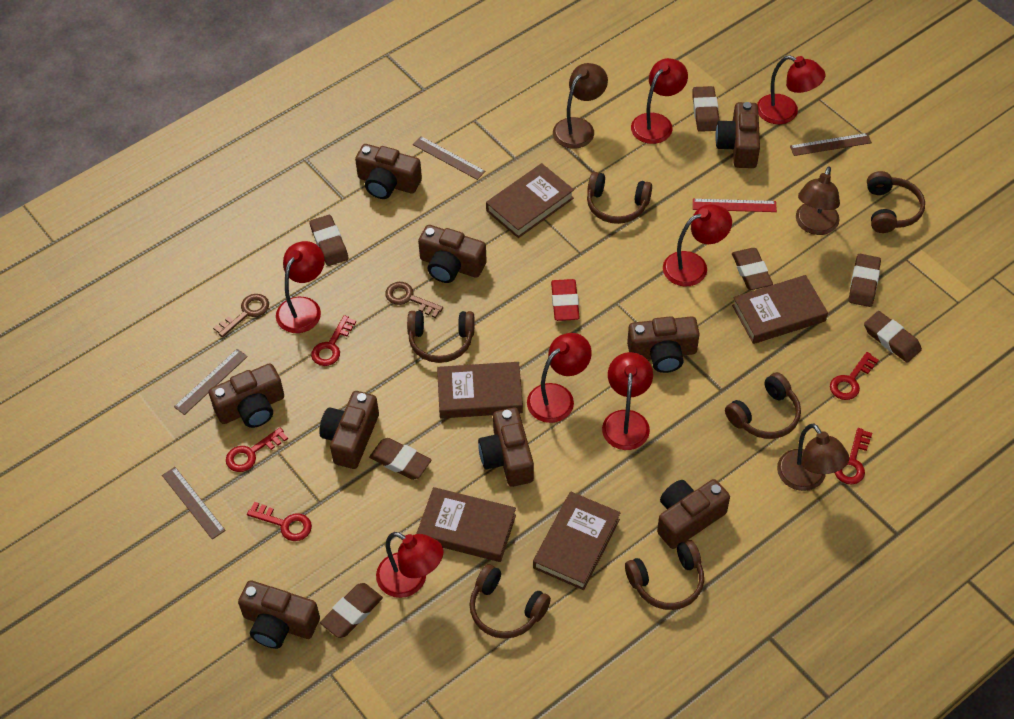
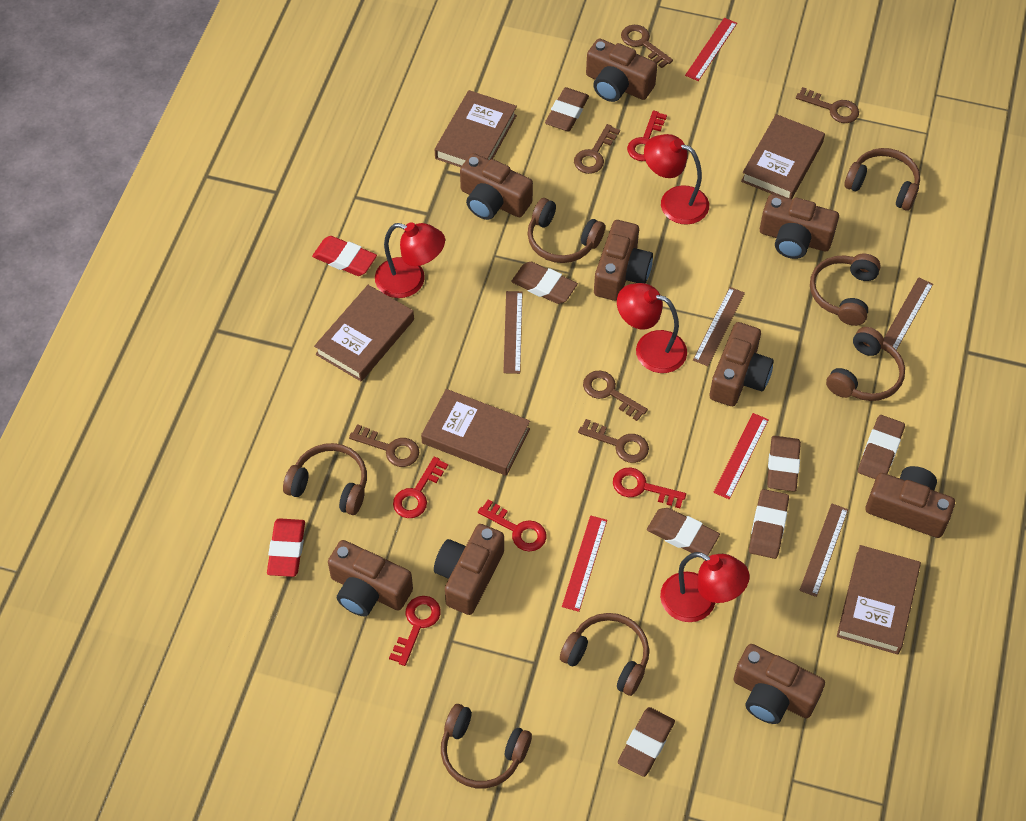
brown headphones: 6 -> 7
brown key: 2 -> 6
brown lamp: 3 -> 0
red eraser: 1 -> 2
red lamp: 7 -> 4
red ruler: 1 -> 3

